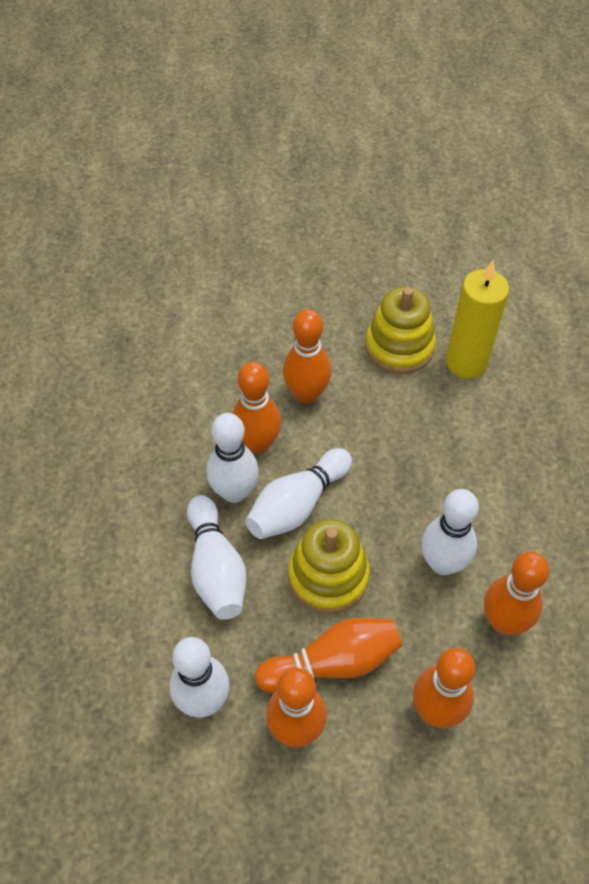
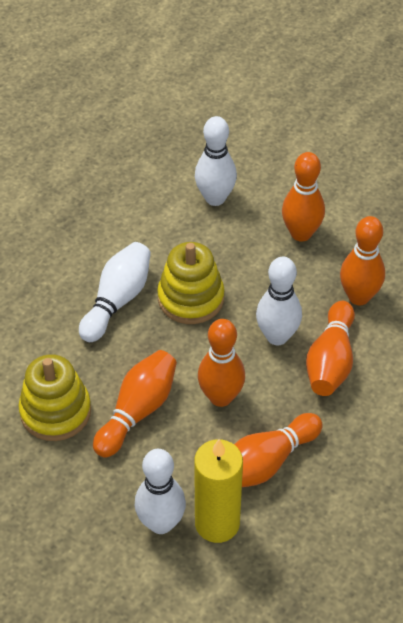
white bowling pin: 5 -> 4

